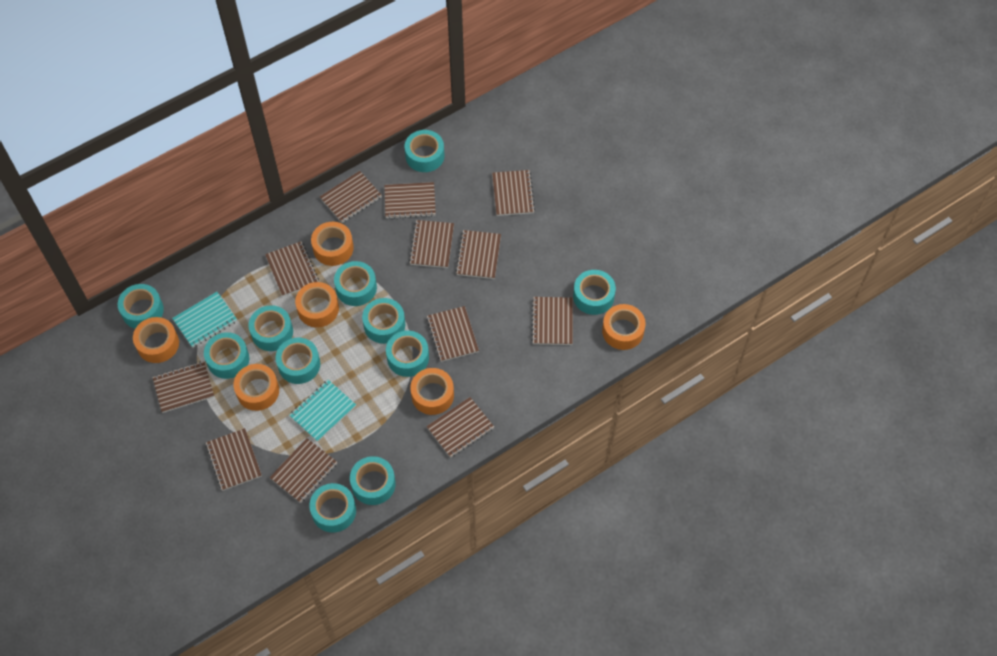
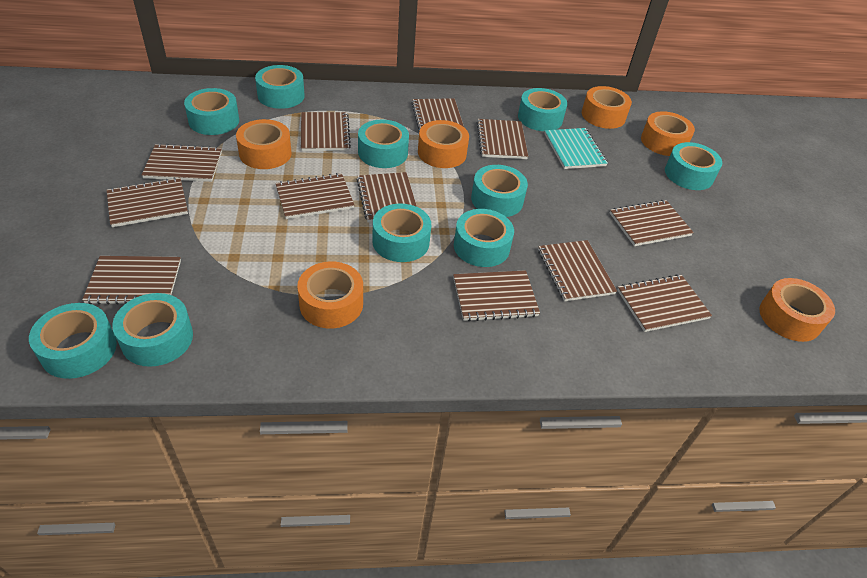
turquoise notebook: 2 -> 1
turquoise tape: 11 -> 10

